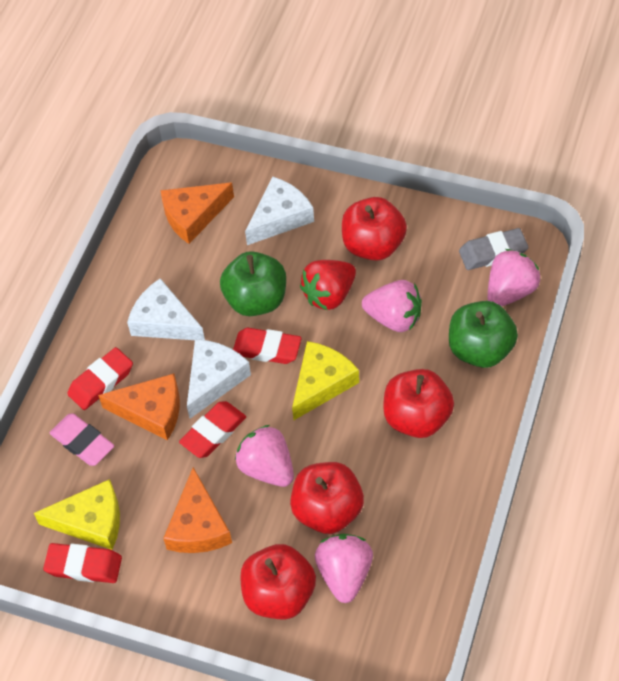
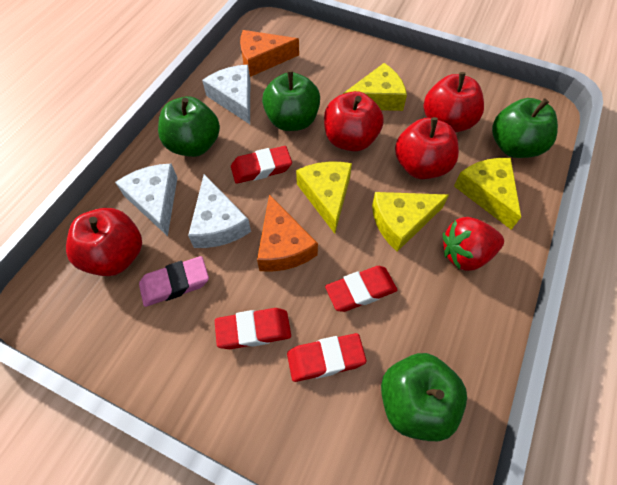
green apple: 2 -> 4
grey eraser: 1 -> 0
orange cheese: 3 -> 2
pink strawberry: 4 -> 0
yellow cheese: 2 -> 4

